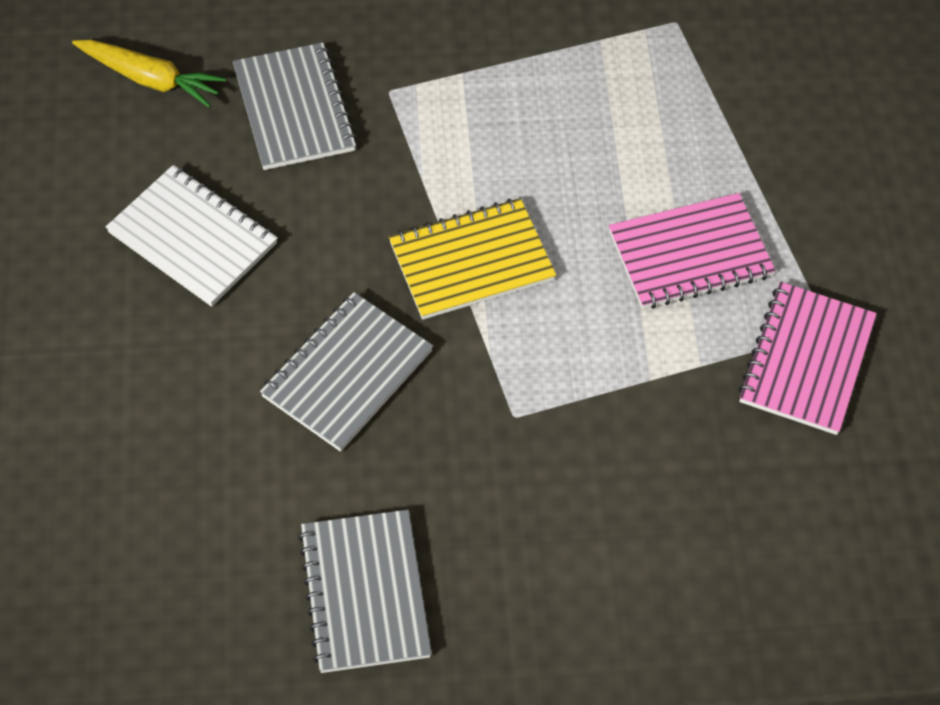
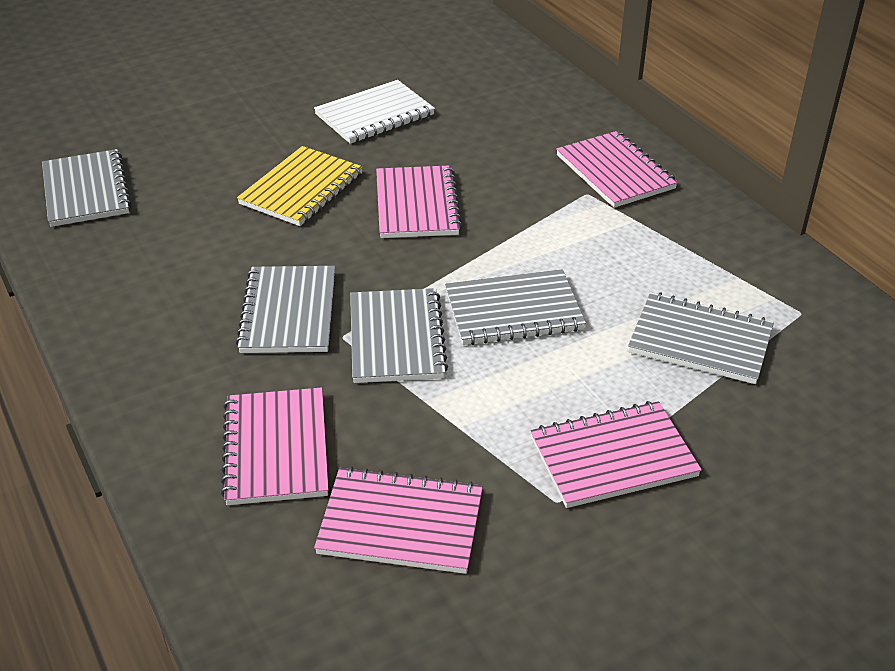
grey notebook: 3 -> 5
pink notebook: 2 -> 5
yellow carrot: 1 -> 0

